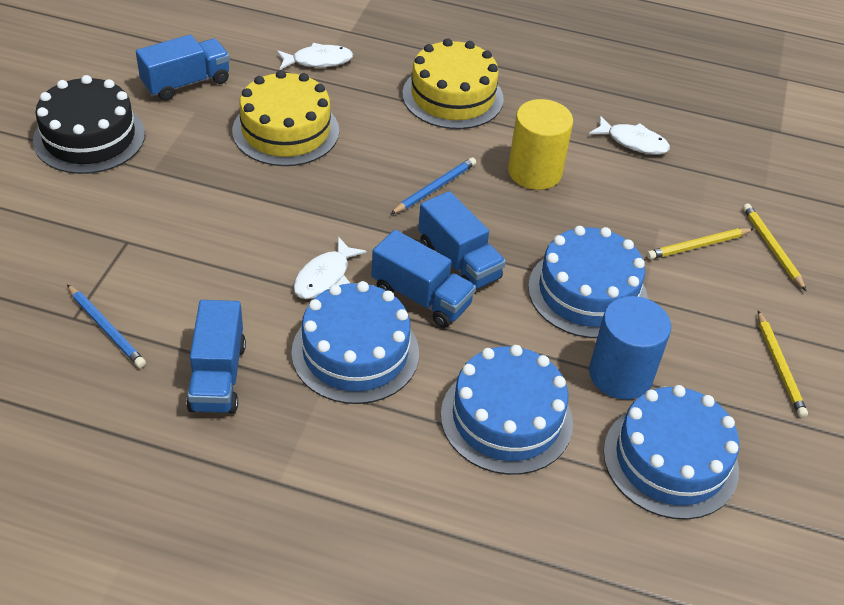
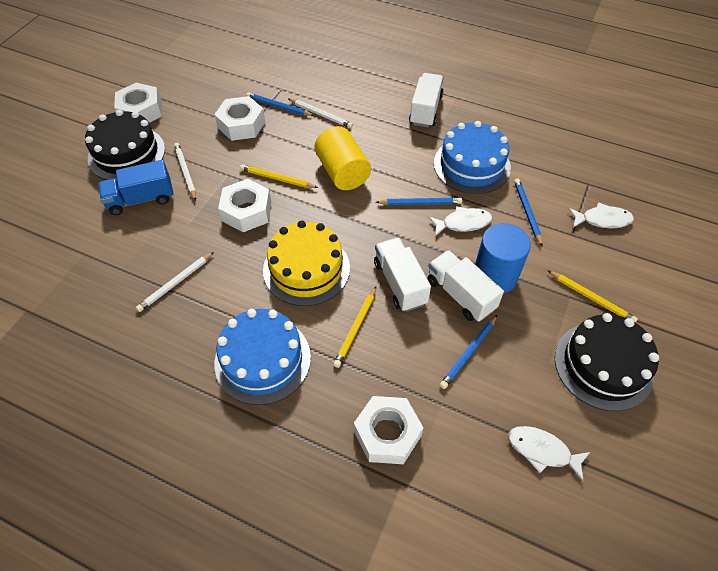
black cake: 1 -> 2
blue cake: 4 -> 2
blue pencil: 2 -> 4
blue truck: 4 -> 1
white nut: 0 -> 4
white pencil: 0 -> 3
white truck: 0 -> 3
yellow cake: 2 -> 1

